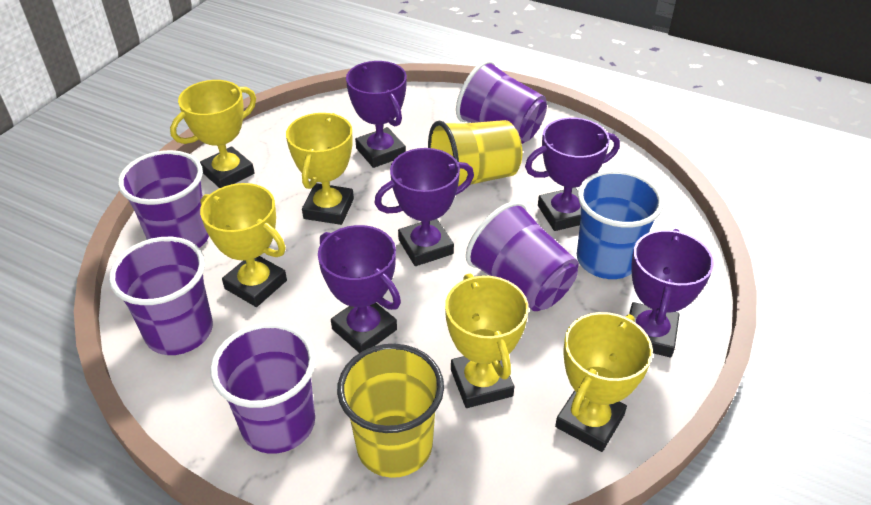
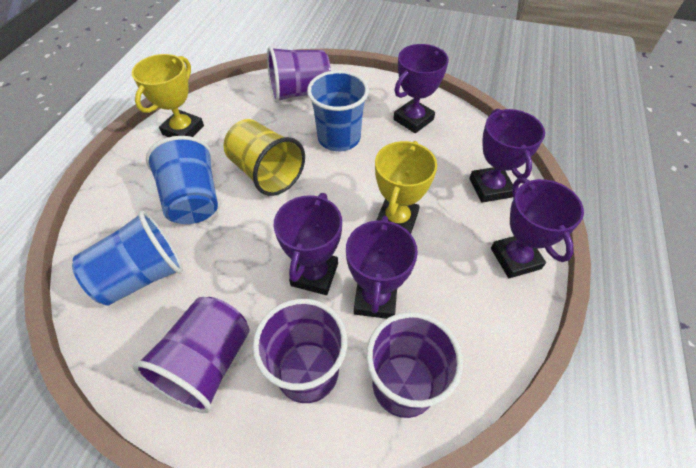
blue cup: 1 -> 3
purple cup: 5 -> 4
yellow cup: 2 -> 1
yellow trophy: 5 -> 2

